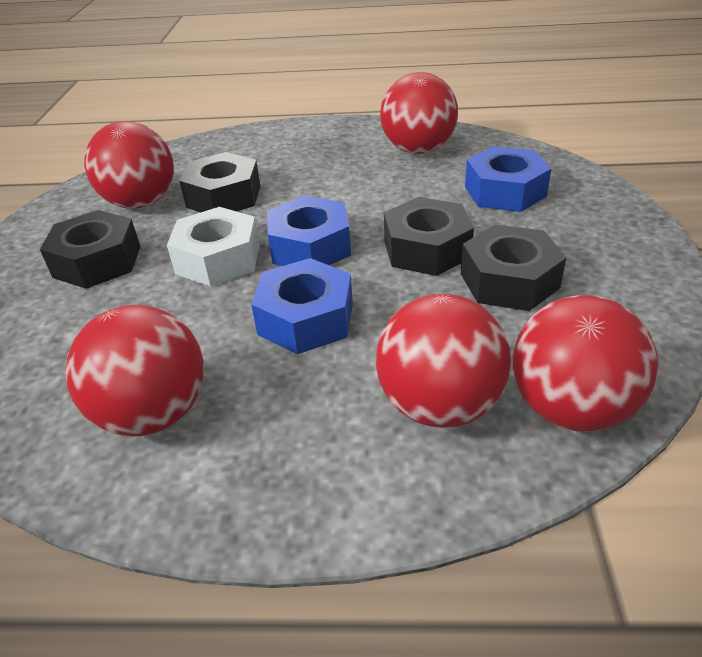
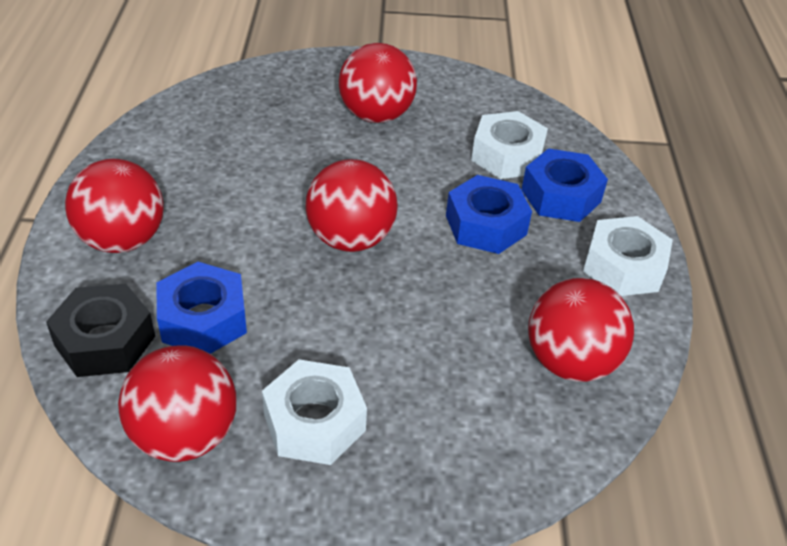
black nut: 4 -> 1
white nut: 1 -> 3

